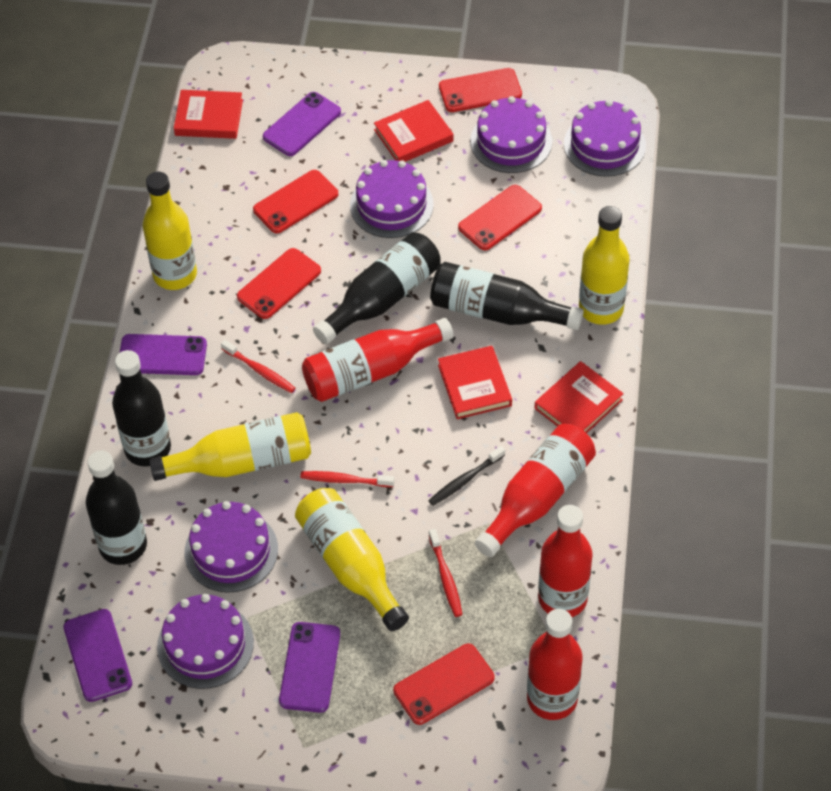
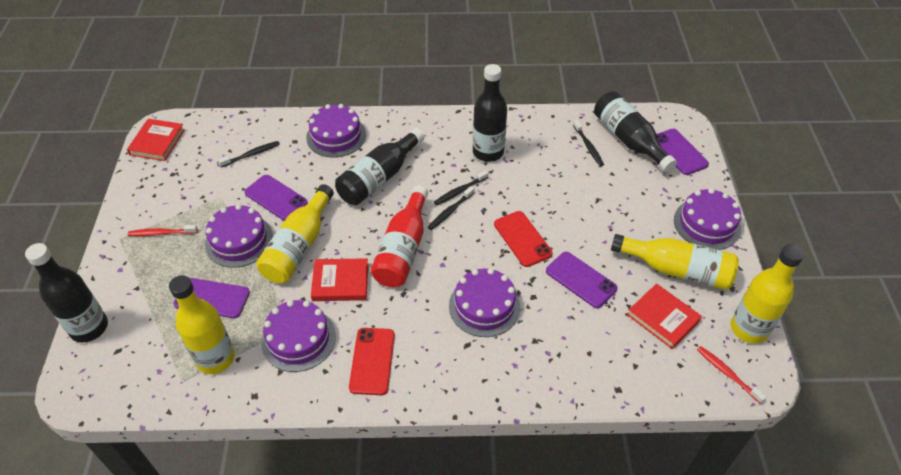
black toothbrush: 1 -> 4
red book: 4 -> 3
red bottle: 4 -> 1
red phone: 5 -> 2
red toothbrush: 3 -> 2

